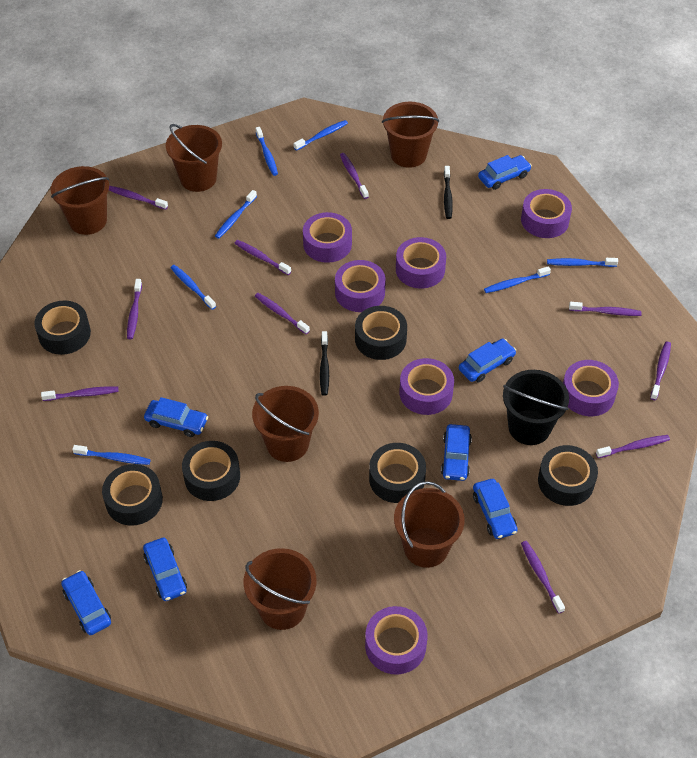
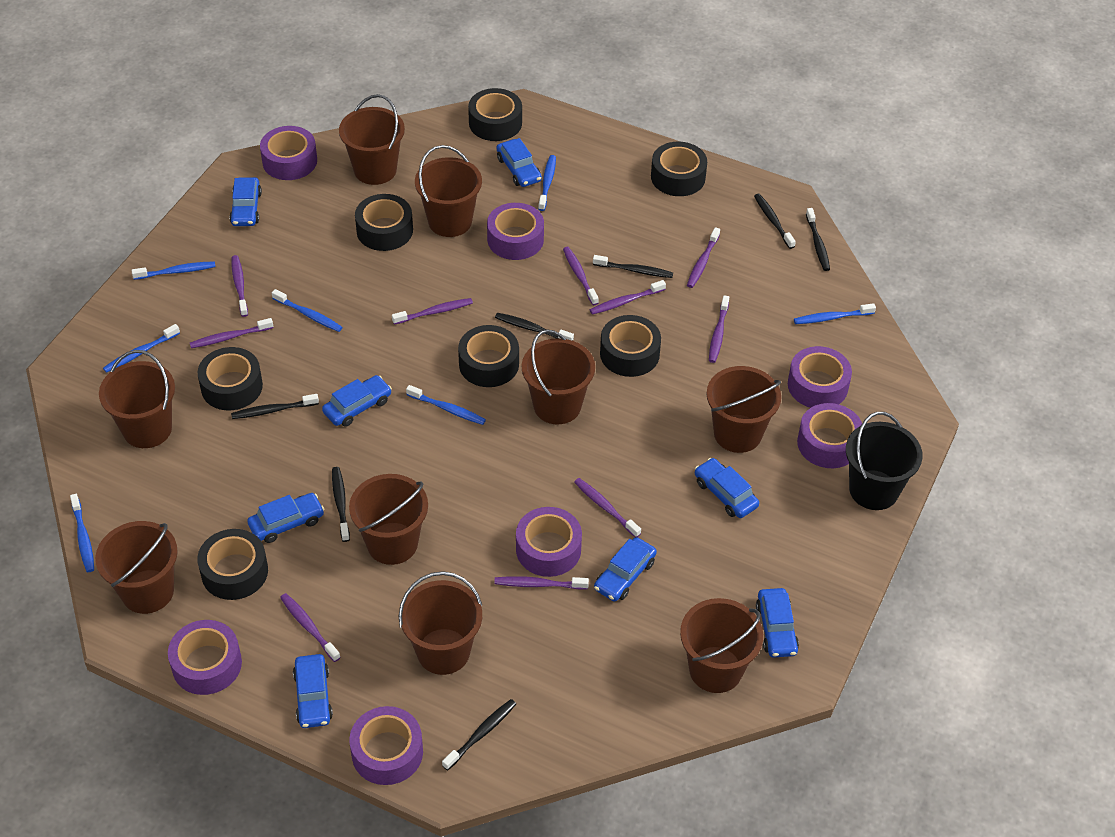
black tape: 6 -> 7
black toothbrush: 2 -> 7
blue car: 7 -> 8
brown bucket: 6 -> 9

